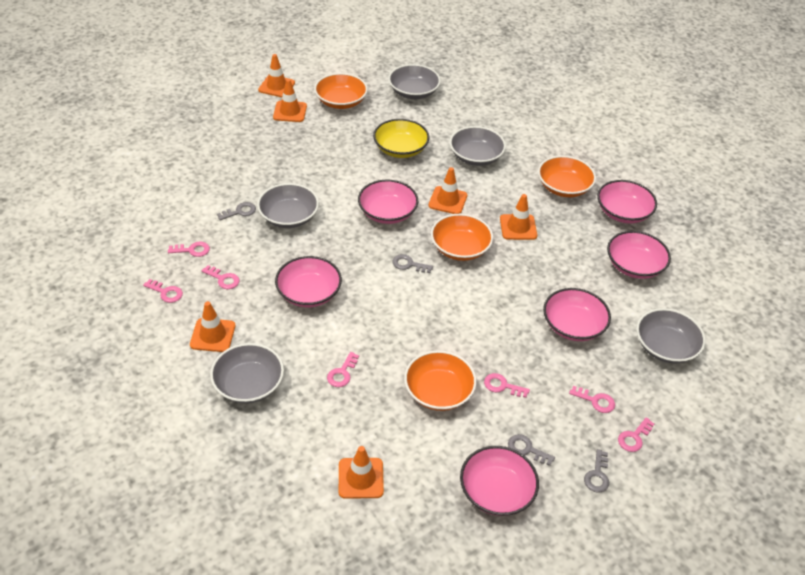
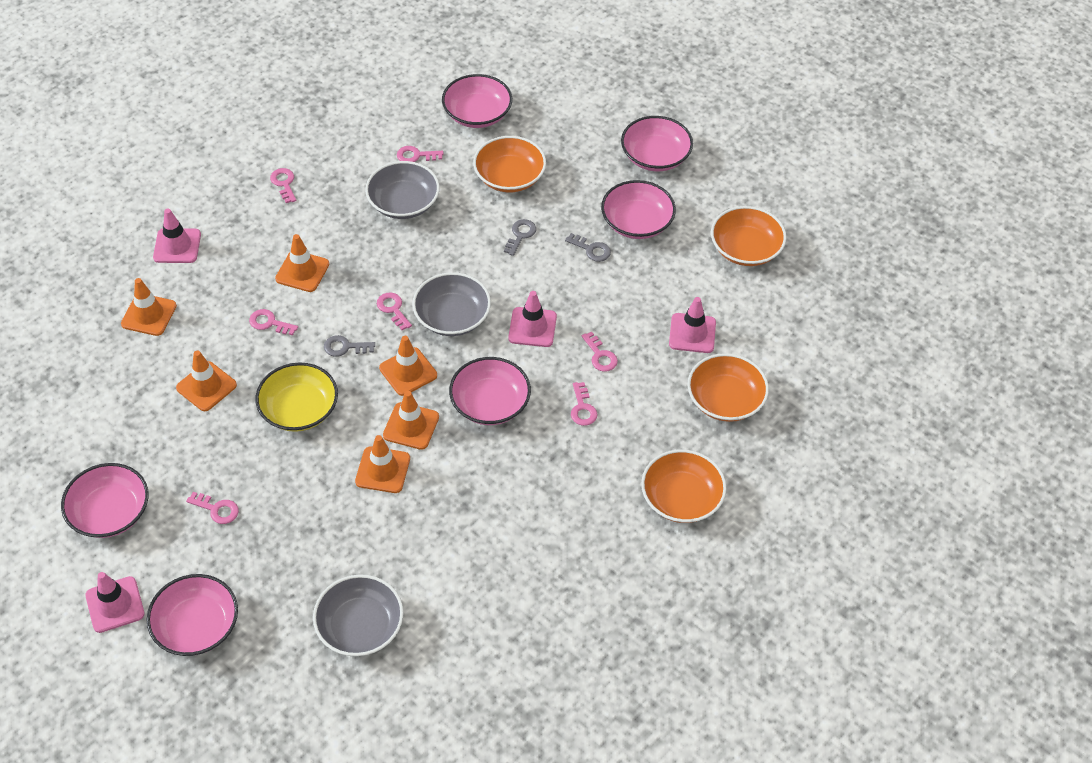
grey bowl: 5 -> 3
grey key: 4 -> 3
pink traffic cone: 0 -> 4

